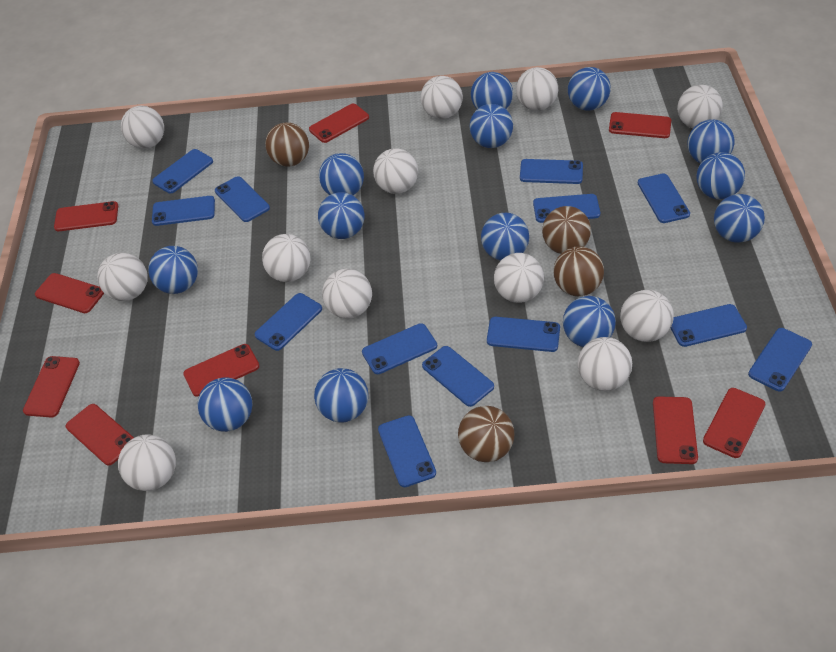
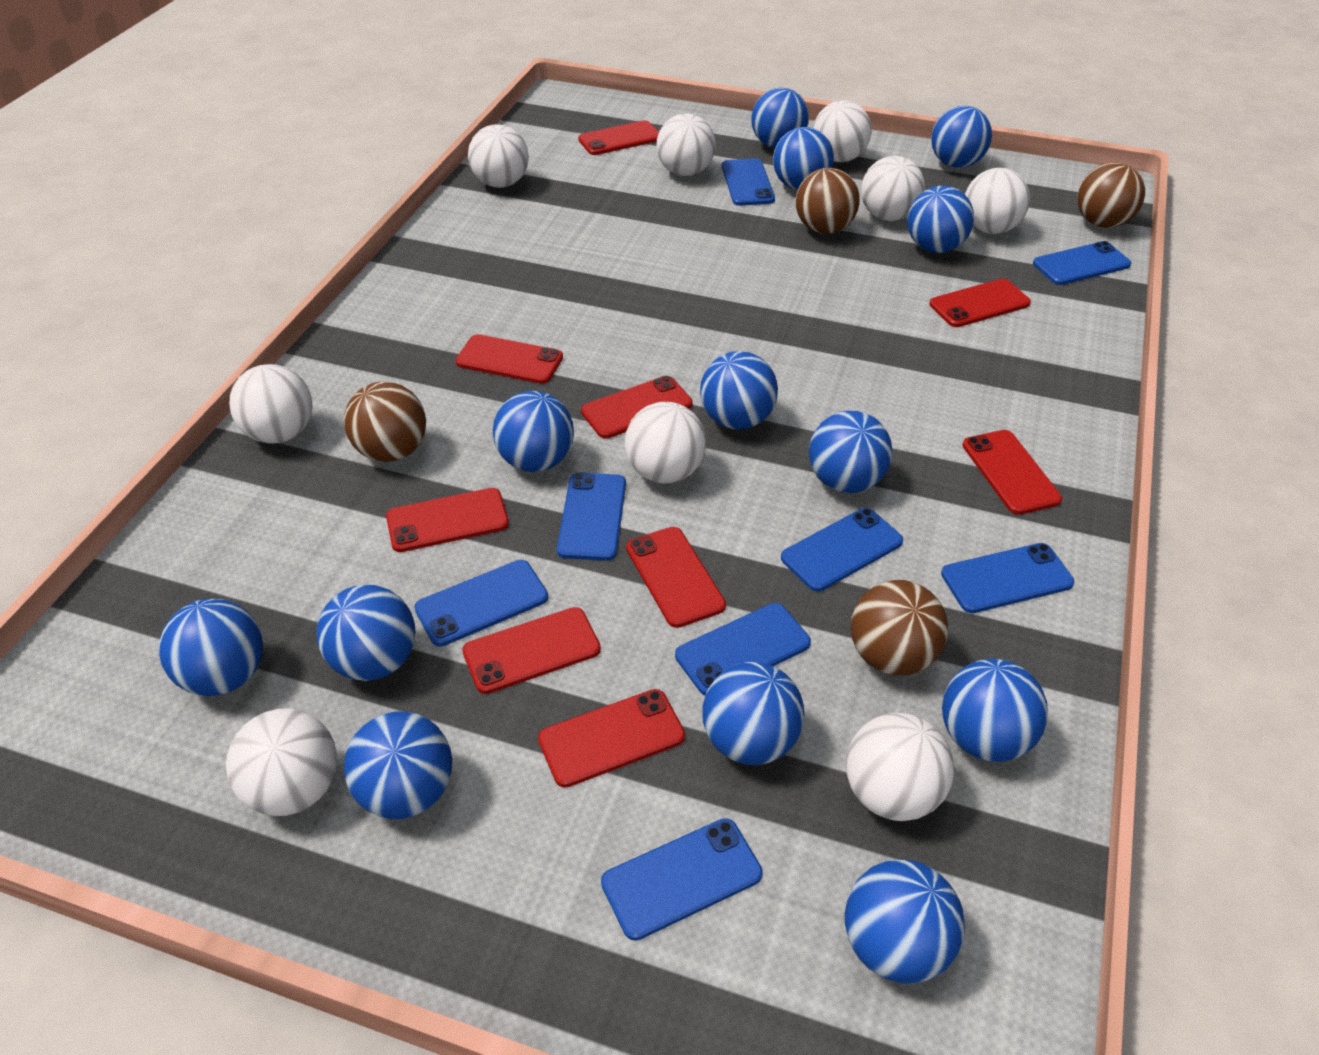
blue phone: 13 -> 8
white ball: 12 -> 9

